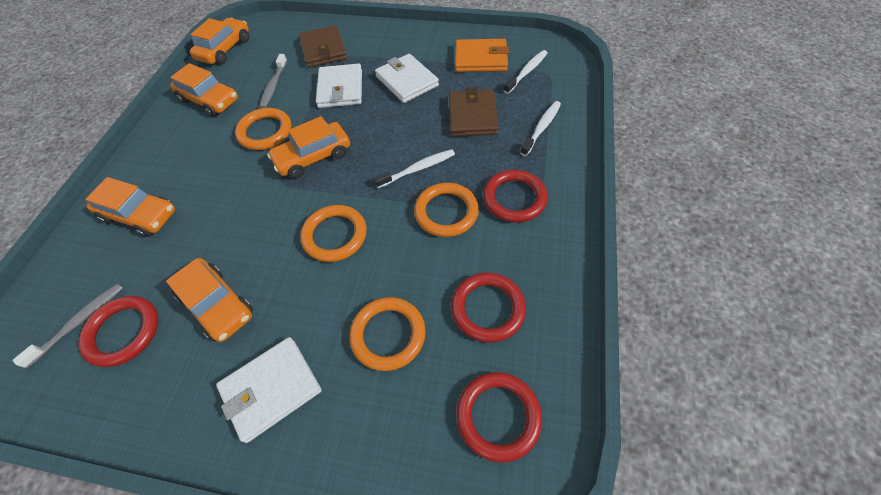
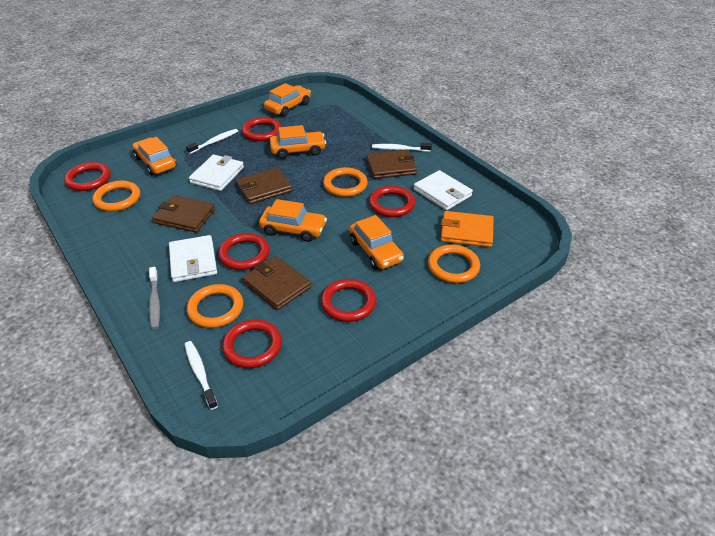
brown wallet: 2 -> 4
grey toothbrush: 2 -> 1
red ring: 4 -> 6

